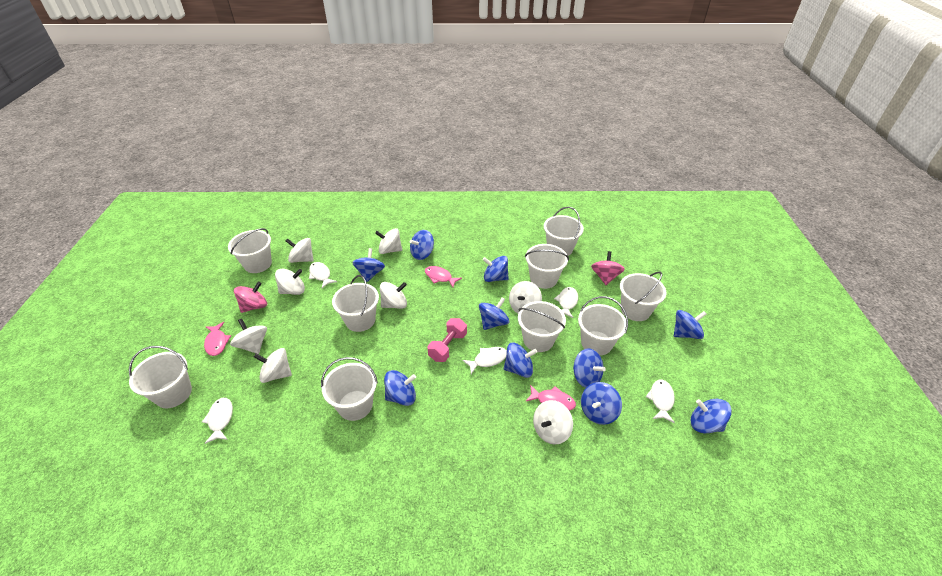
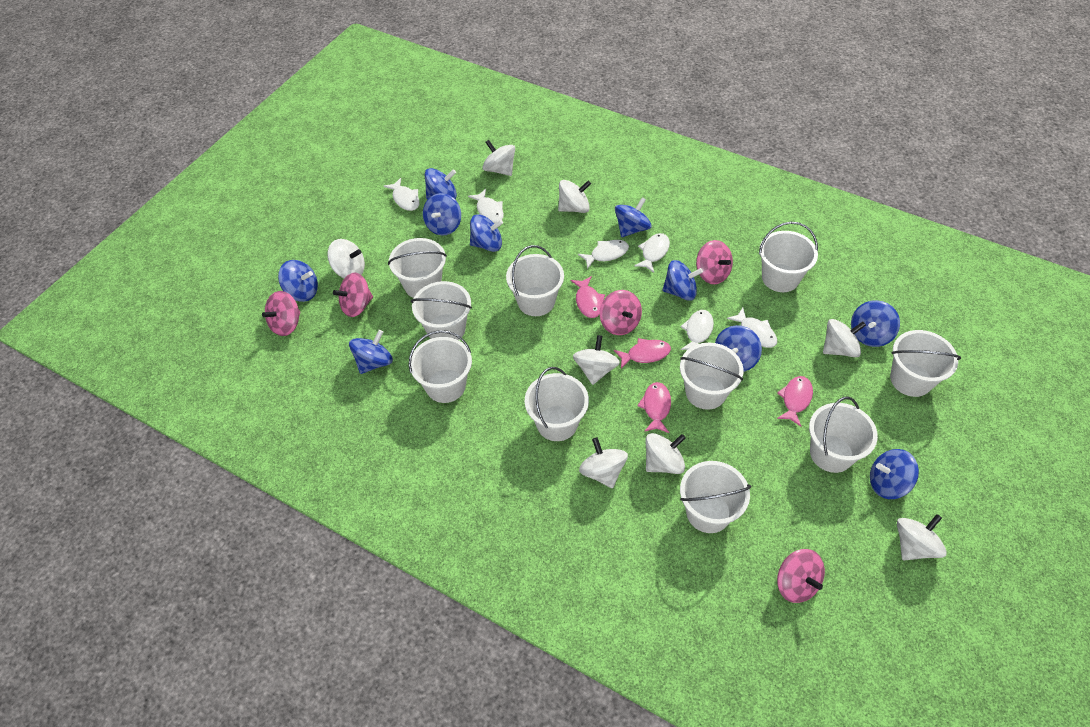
pink dumbbell: 1 -> 0
pink fish: 3 -> 4
pink spinning top: 2 -> 5
white bucket: 9 -> 10
white fish: 5 -> 6

